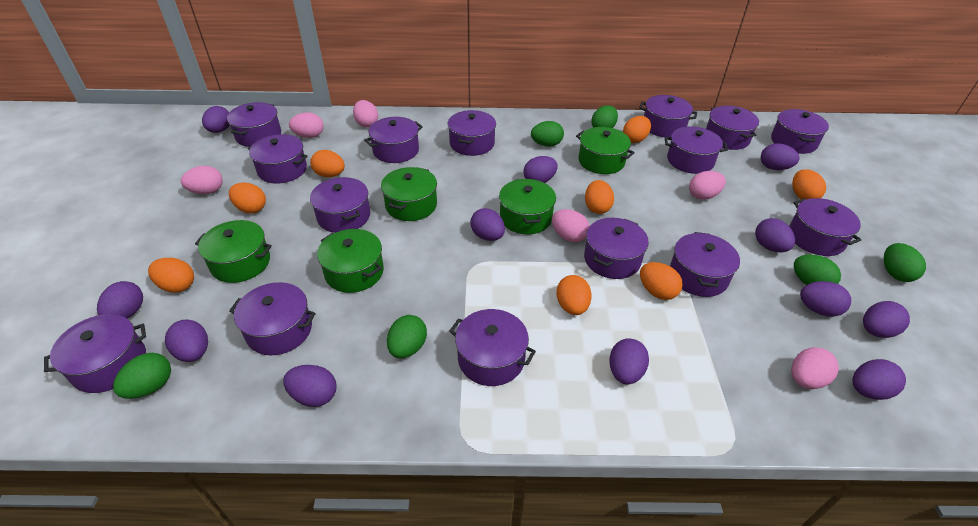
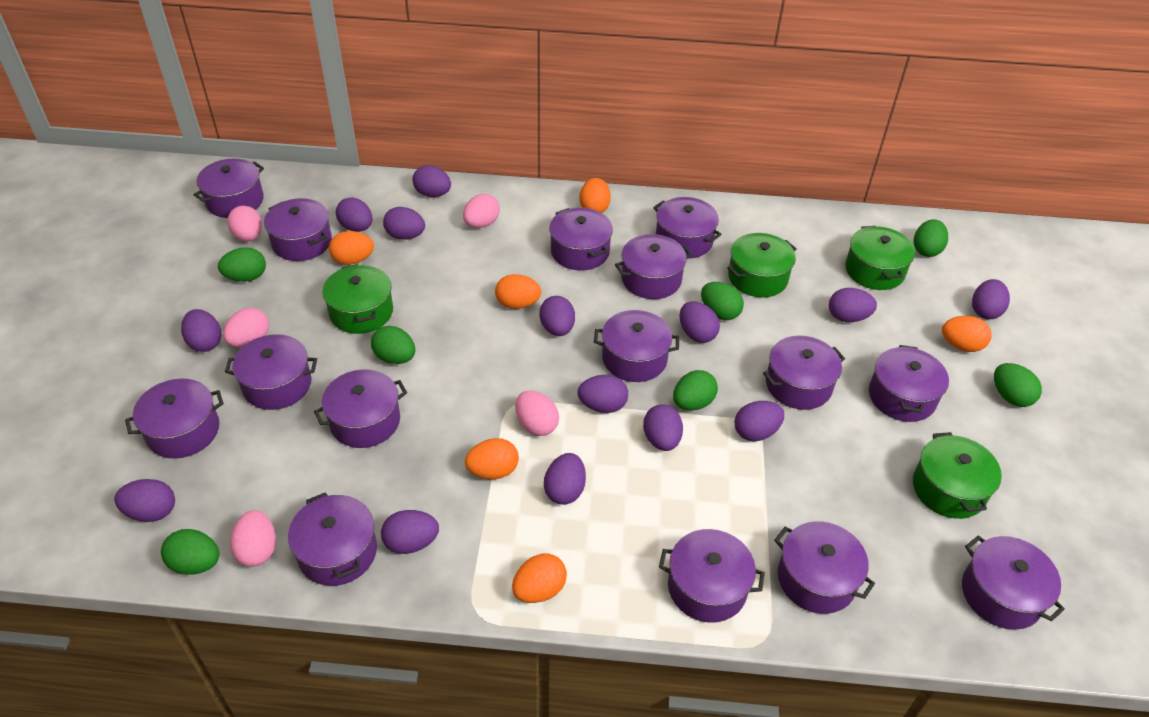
green egg: 6 -> 7
green pot: 5 -> 4
orange egg: 8 -> 6
pink egg: 6 -> 5
purple egg: 12 -> 14

